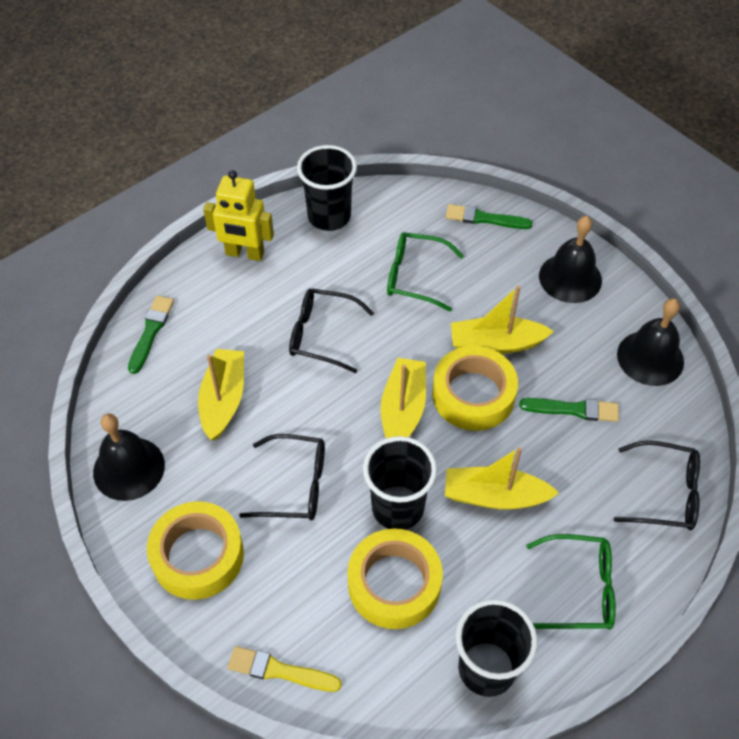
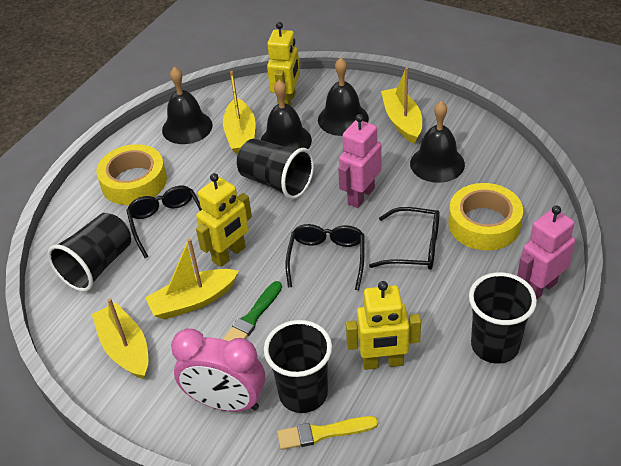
black bell: 3 -> 4
black cup: 3 -> 4
green brush: 3 -> 1
green glasses: 2 -> 0
pink clock: 0 -> 1
pink robot: 0 -> 2
yellow robot: 1 -> 3
yellow tape: 3 -> 2

